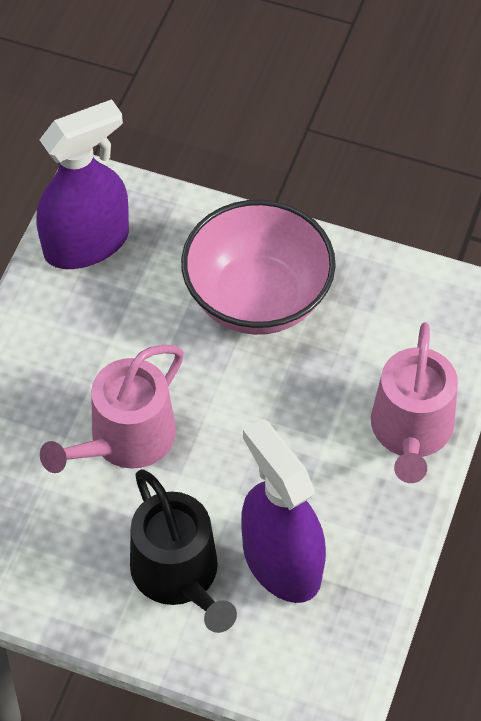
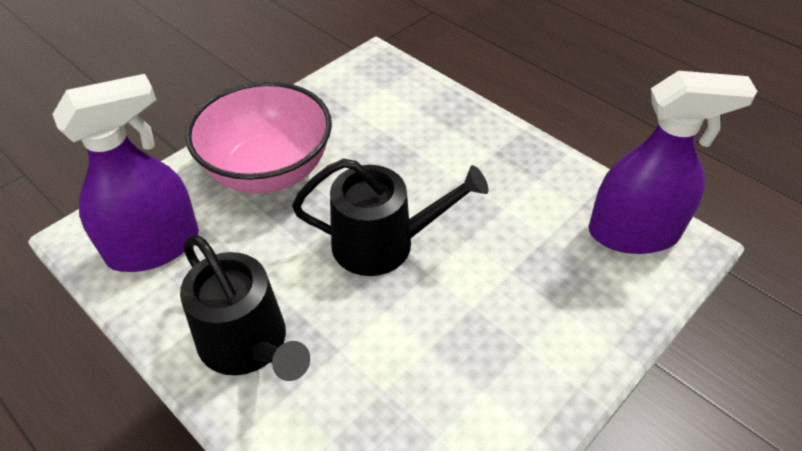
black watering can: 1 -> 2
pink watering can: 2 -> 0

